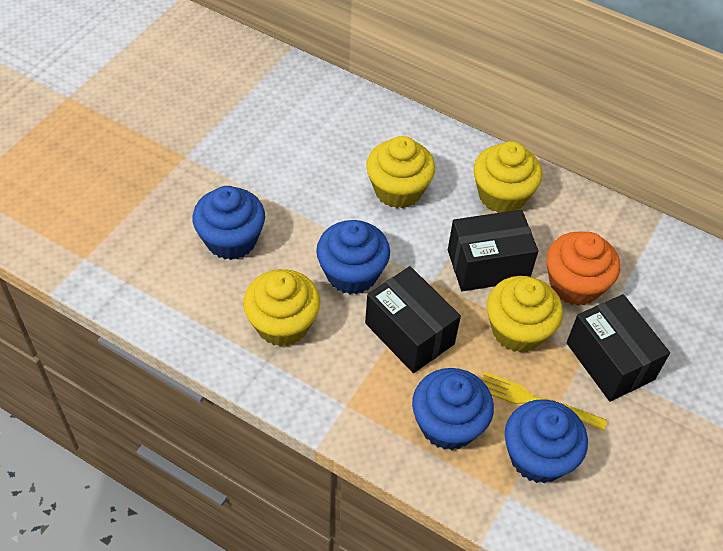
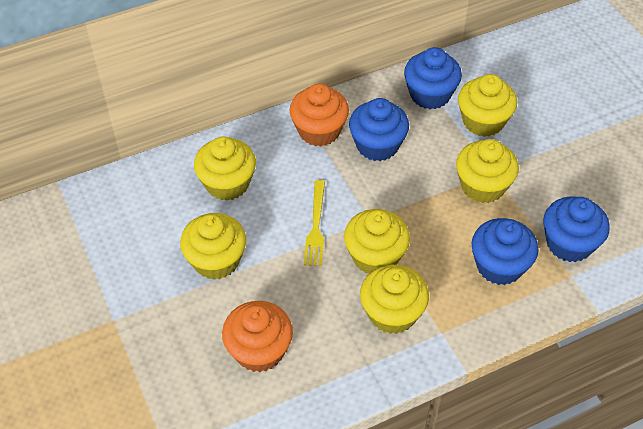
black box: 3 -> 0
orange cupcake: 1 -> 2
yellow cupcake: 4 -> 6

